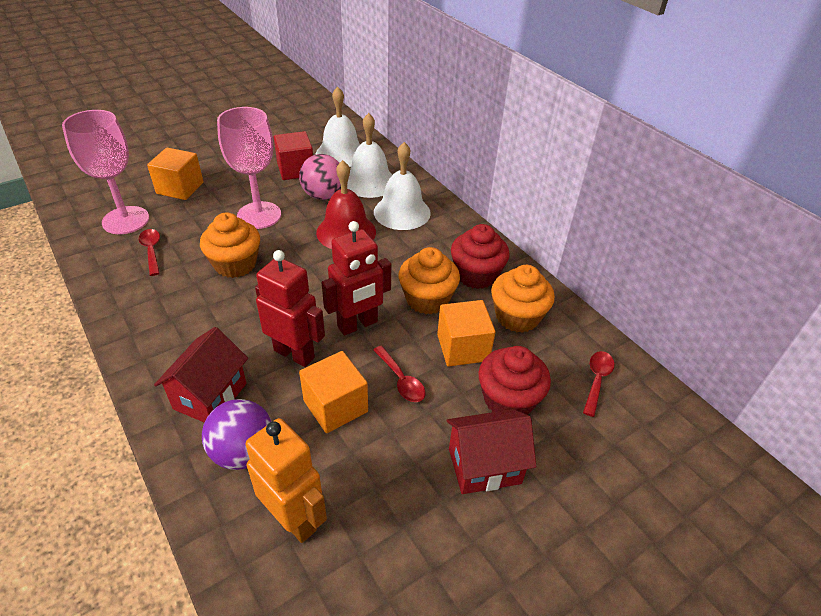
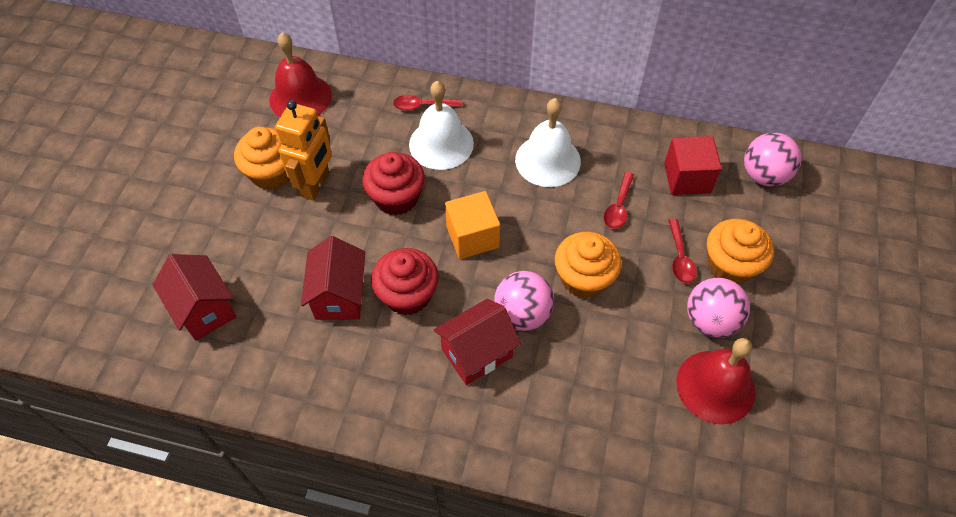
orange cube: 3 -> 1
pink ball: 1 -> 3
pink goblet: 2 -> 0
purple ball: 1 -> 0
red bell: 1 -> 2
red house: 2 -> 3
red robot: 2 -> 0
white bell: 3 -> 2

